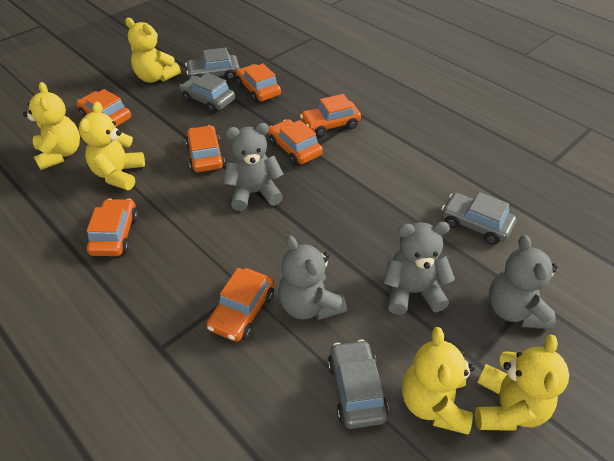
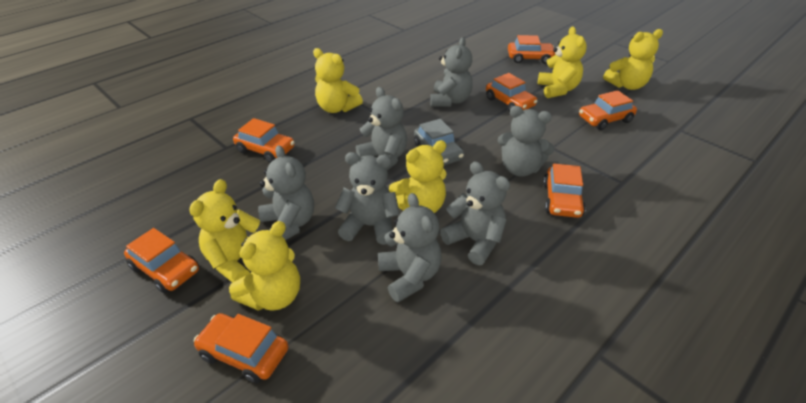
grey car: 4 -> 1
grey teddy bear: 4 -> 7
yellow teddy bear: 5 -> 6

